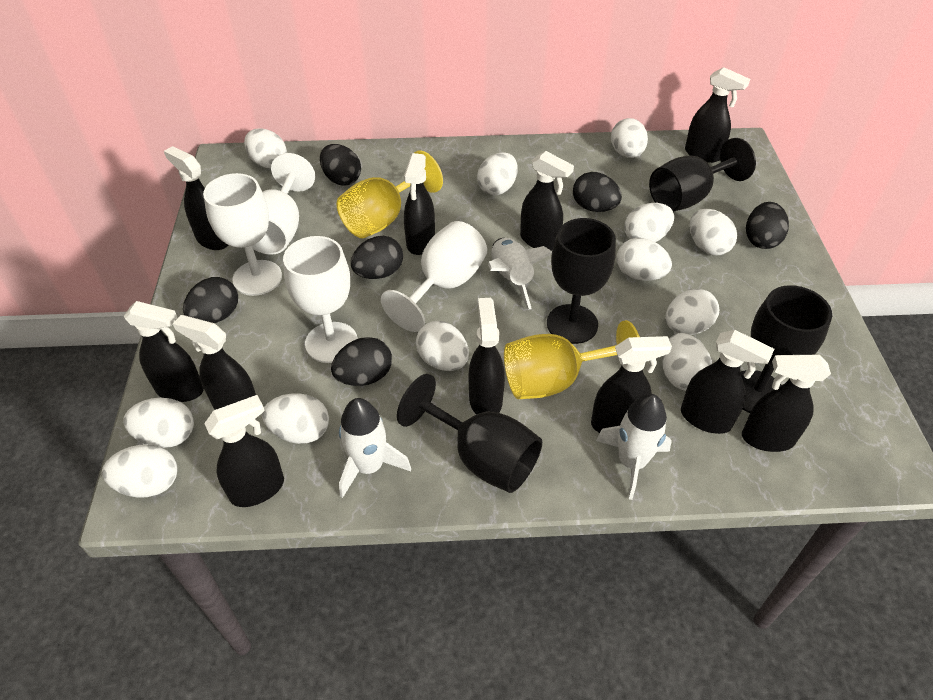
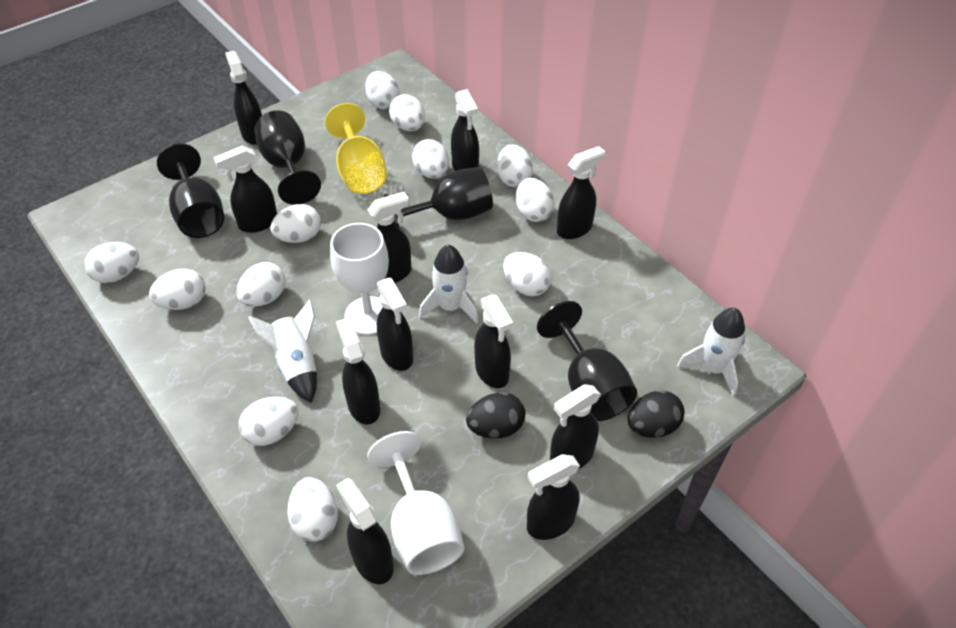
black egg: 6 -> 2
white goblet: 4 -> 2
yellow goblet: 2 -> 1

